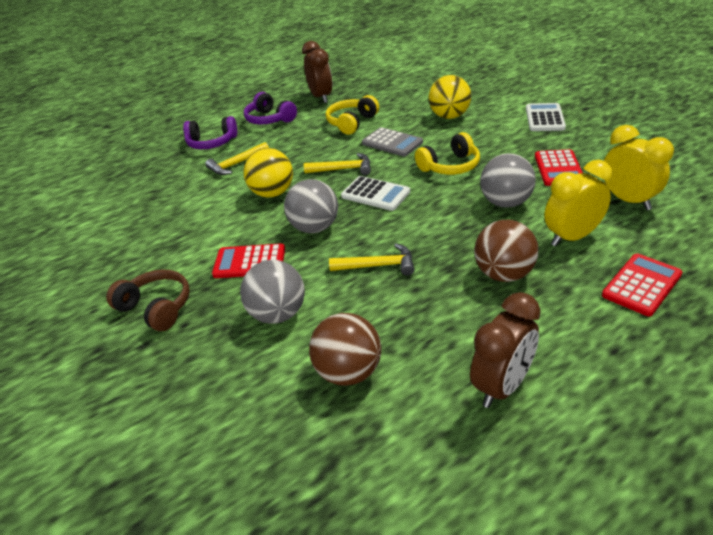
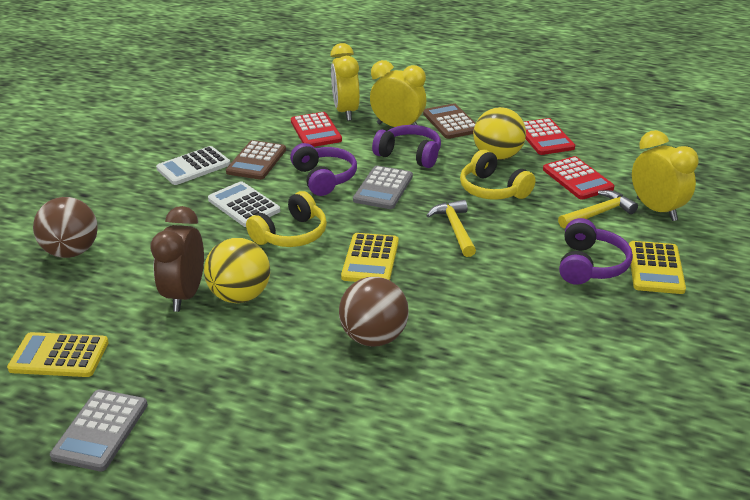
brown calculator: 0 -> 2
brown clock: 2 -> 1
brown headphones: 1 -> 0
grey ball: 3 -> 0
grey calculator: 1 -> 2
purple headphones: 2 -> 3
yellow calculator: 0 -> 3
yellow clock: 2 -> 3
yellow hammer: 3 -> 2

